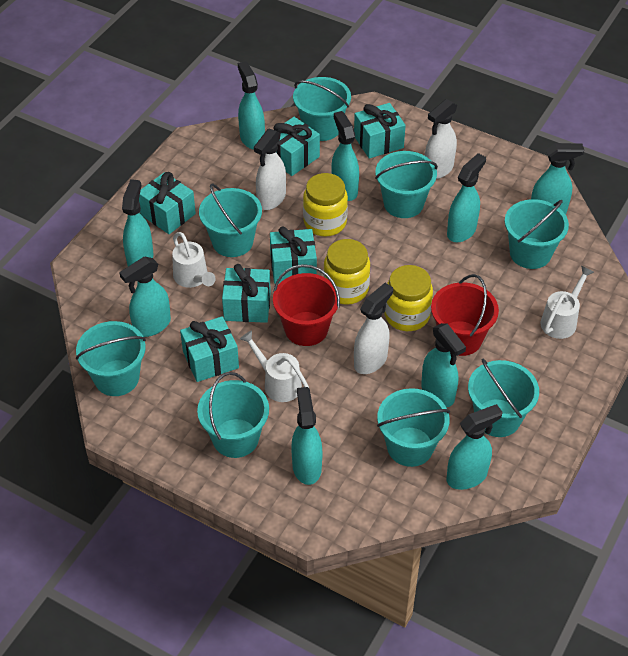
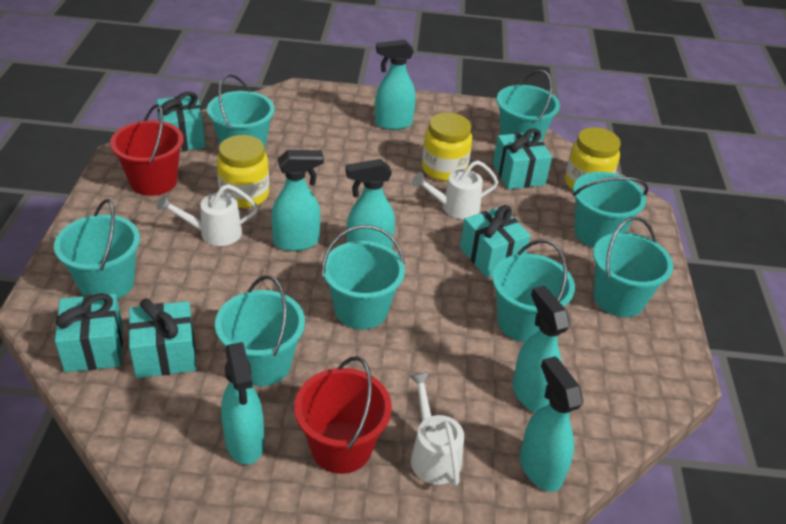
turquoise gift: 6 -> 5
turquoise spray bottle: 9 -> 6
white spray bottle: 3 -> 0

